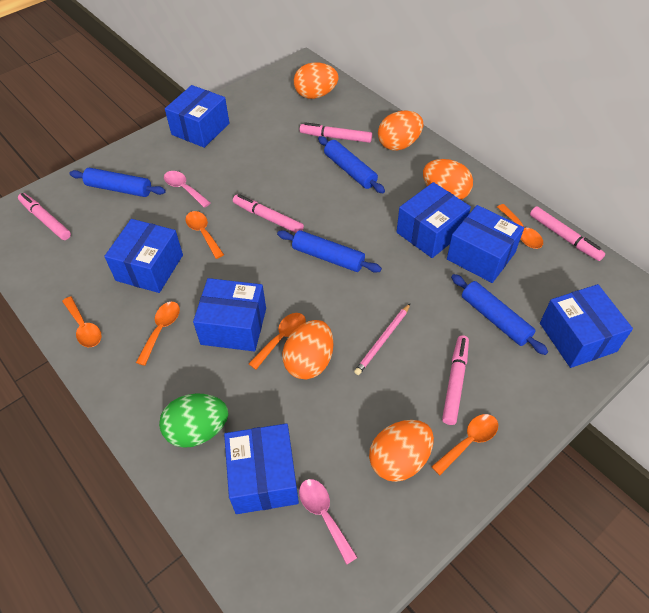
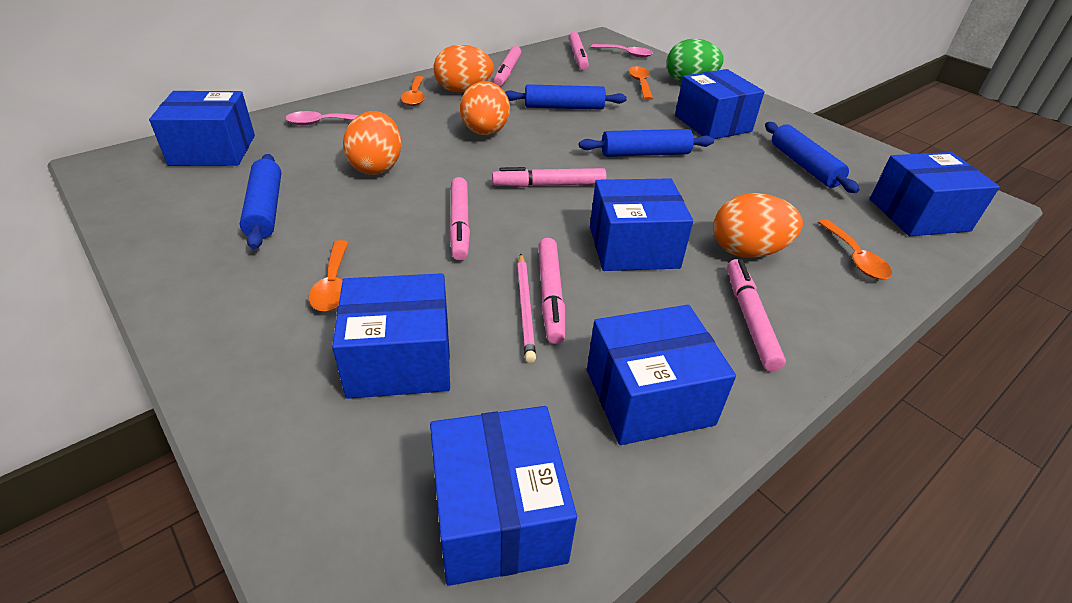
orange egg: 5 -> 4
orange spoon: 6 -> 4
pink marker: 5 -> 6

